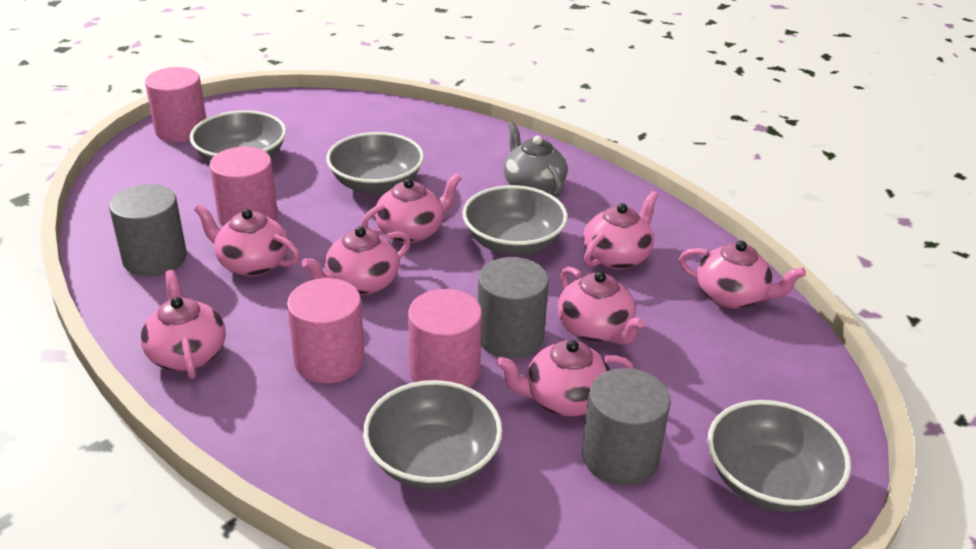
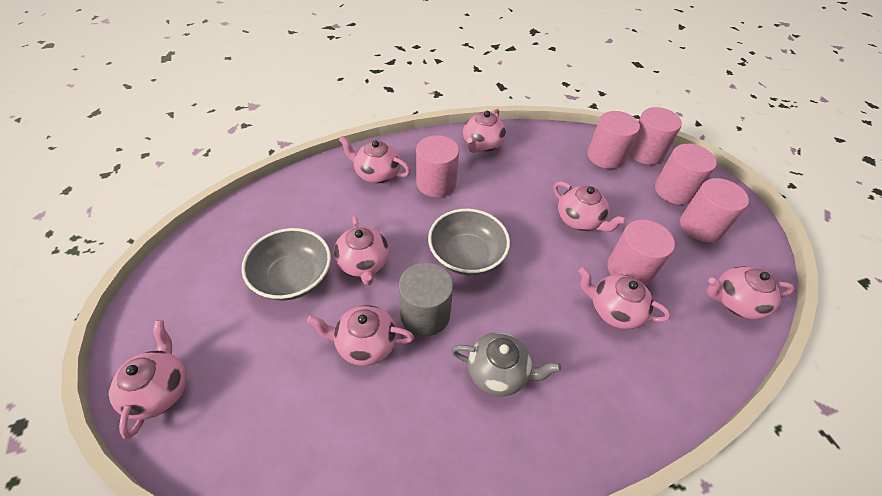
grey bowl: 5 -> 2
grey cylinder: 3 -> 1
pink cylinder: 4 -> 6

